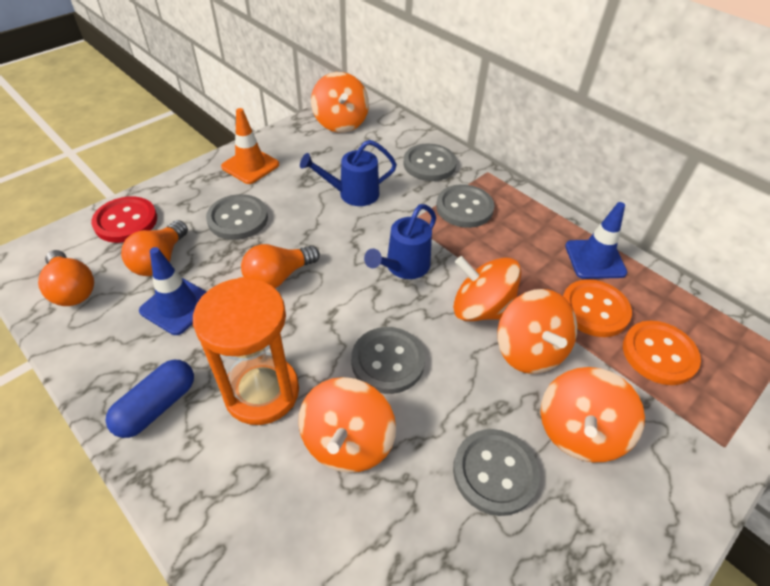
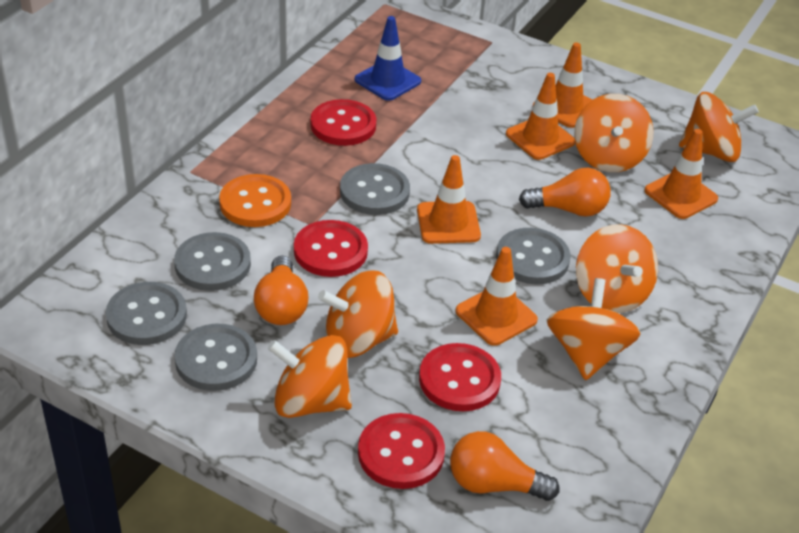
blue capsule: 1 -> 0
blue traffic cone: 2 -> 1
blue watering can: 2 -> 0
orange button: 2 -> 1
orange hourglass: 1 -> 0
orange spinning top: 5 -> 6
orange traffic cone: 1 -> 5
red button: 1 -> 4

